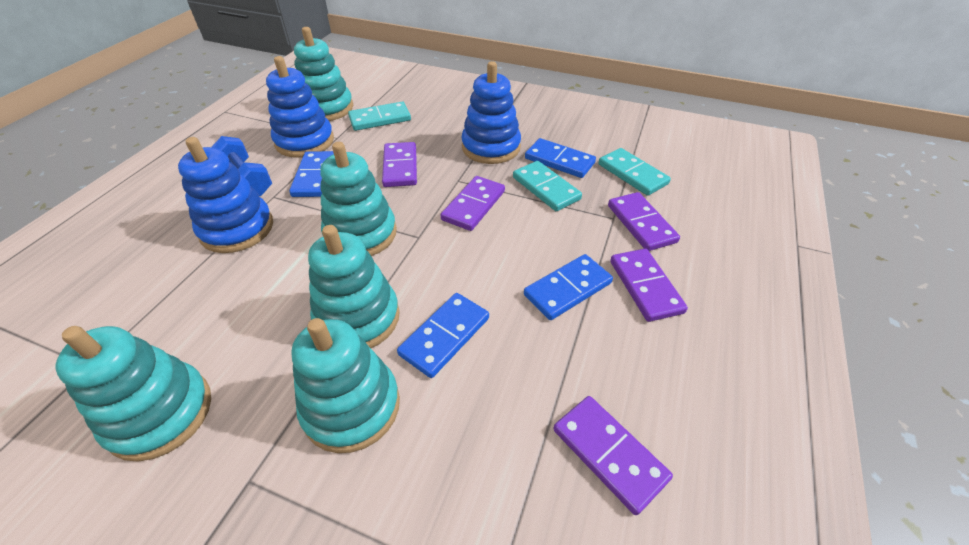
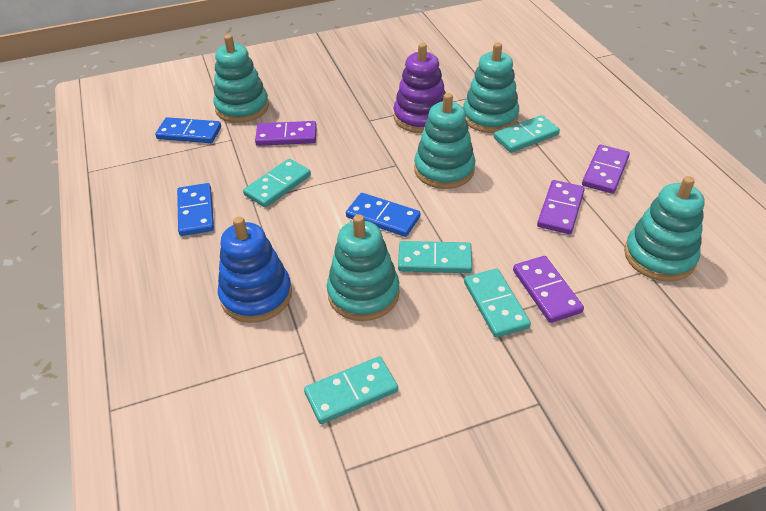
blue domino: 4 -> 3
blue dumbbell: 1 -> 0
blue stacking toy: 3 -> 1
purple domino: 5 -> 4
purple stacking toy: 0 -> 1
turquoise domino: 3 -> 5

